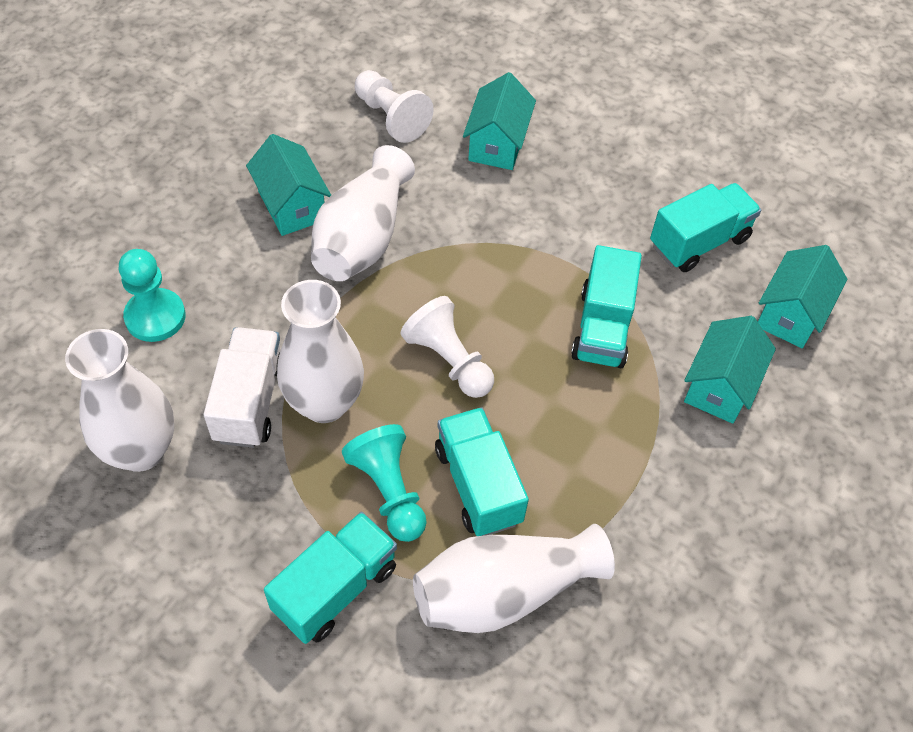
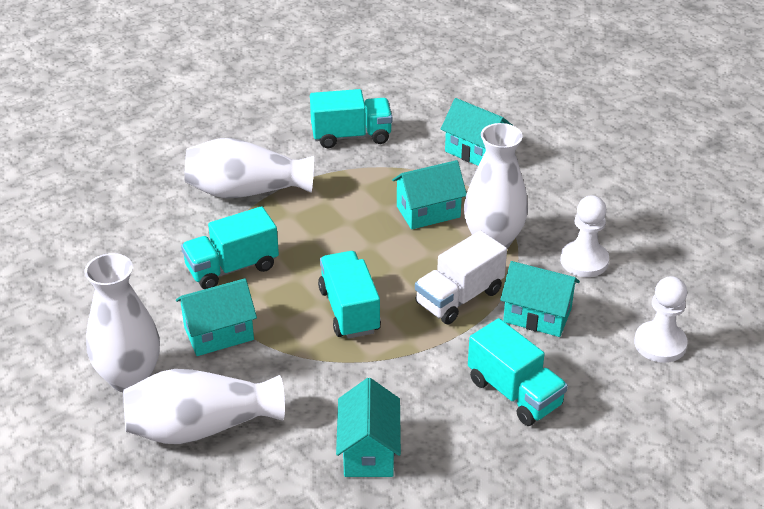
turquoise house: 4 -> 5
turquoise pawn: 2 -> 0

